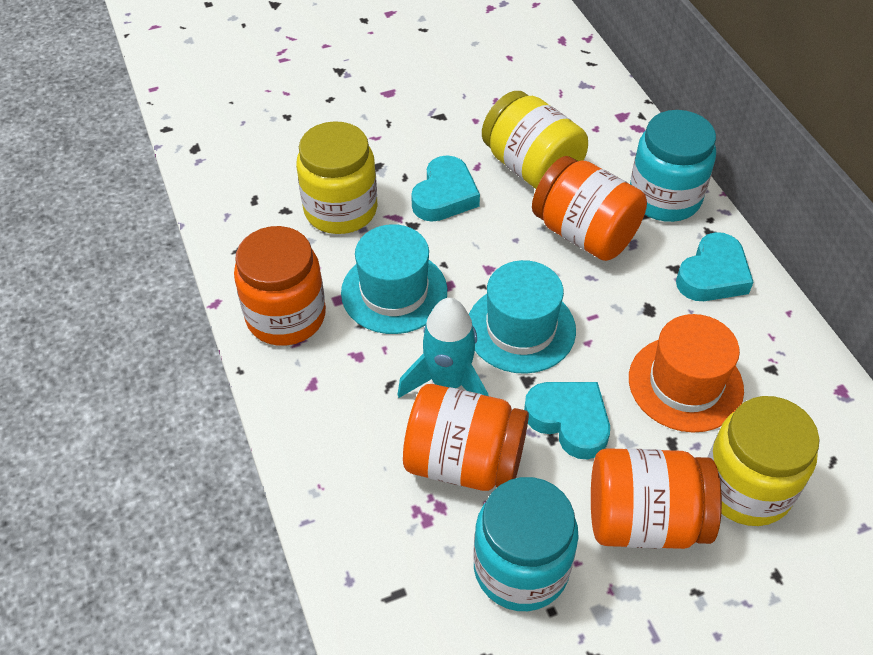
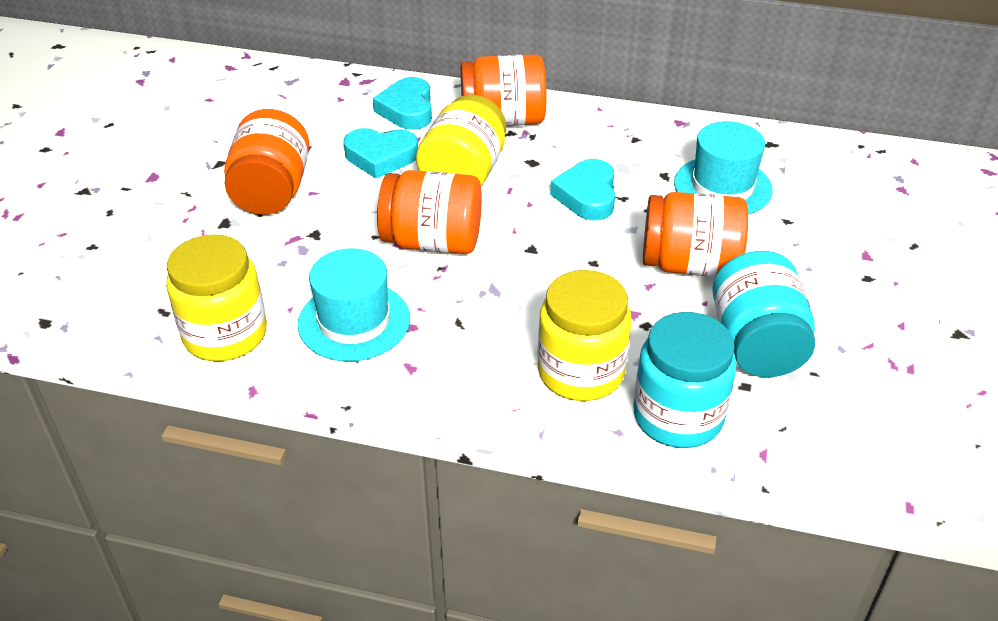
orange hat: 1 -> 0
turquoise rocket: 1 -> 0

